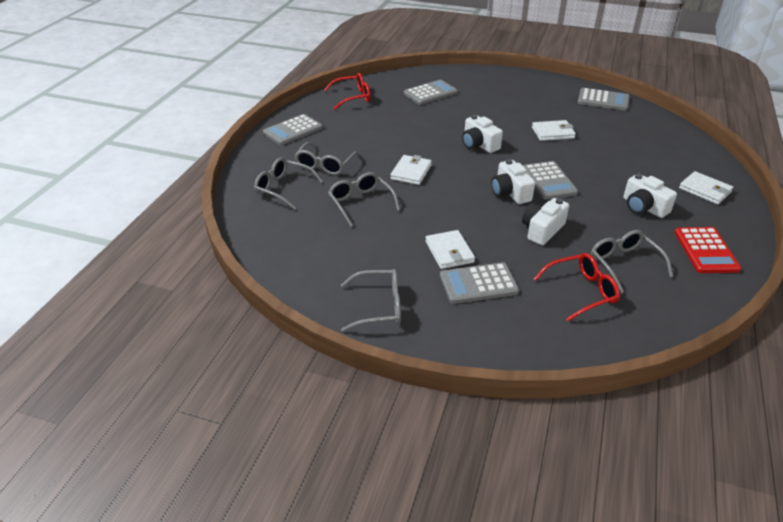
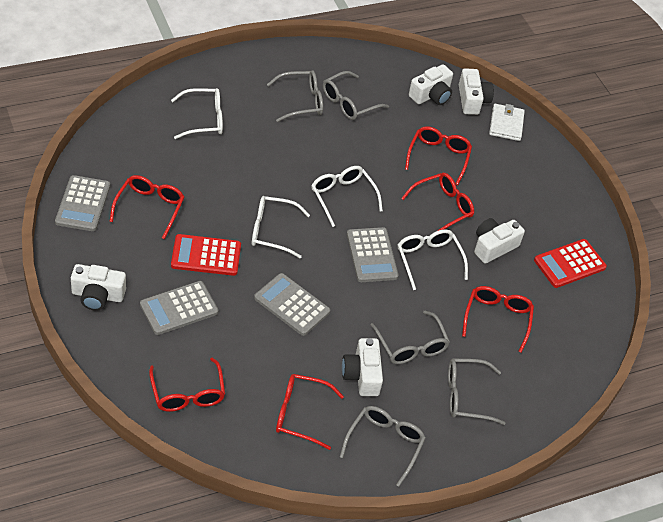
grey calculator: 5 -> 4
red calculator: 1 -> 2
red glasses: 2 -> 6
white camera: 4 -> 5
white glasses: 0 -> 4
white wallet: 4 -> 1

